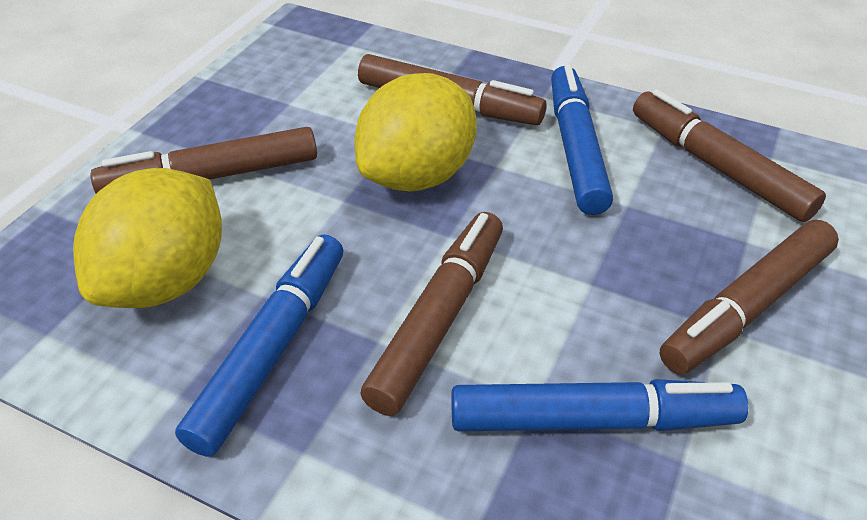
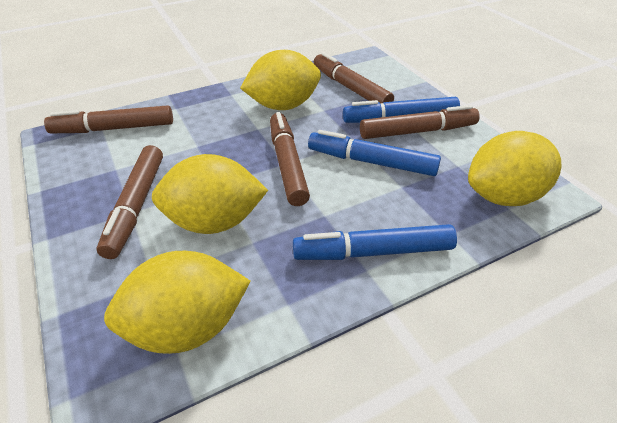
yellow lemon: 2 -> 4

